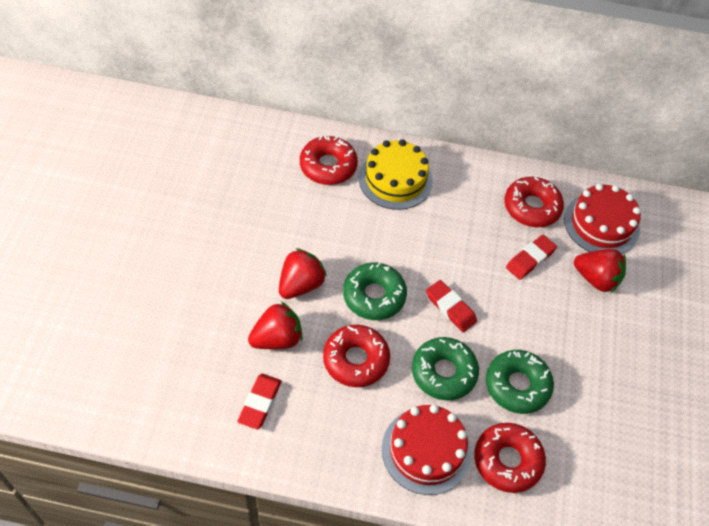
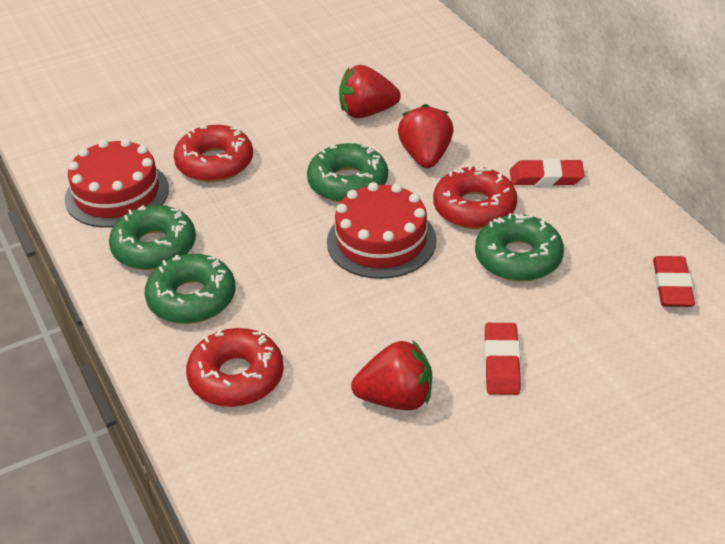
green donut: 3 -> 4
red donut: 4 -> 3
yellow cake: 1 -> 0

